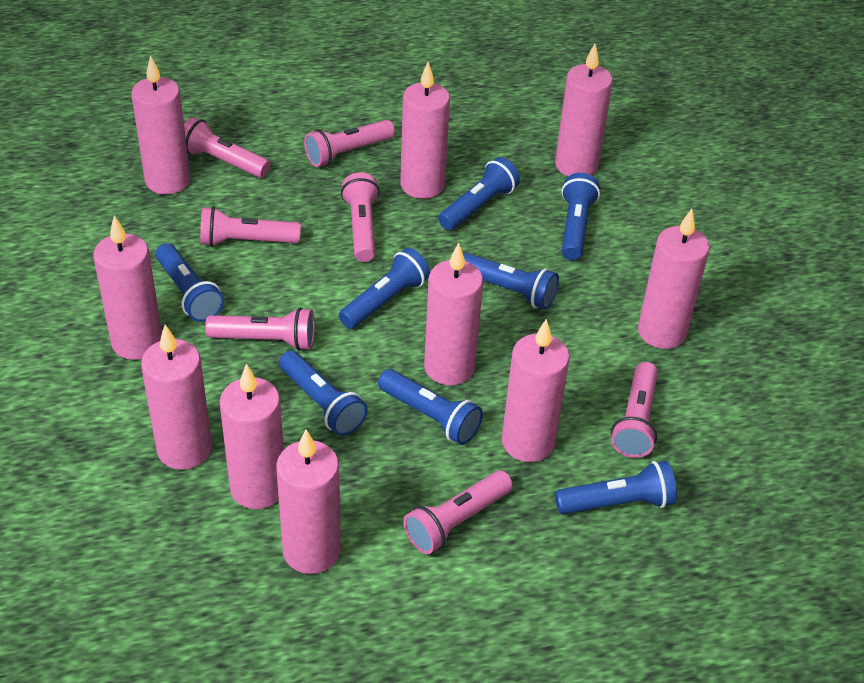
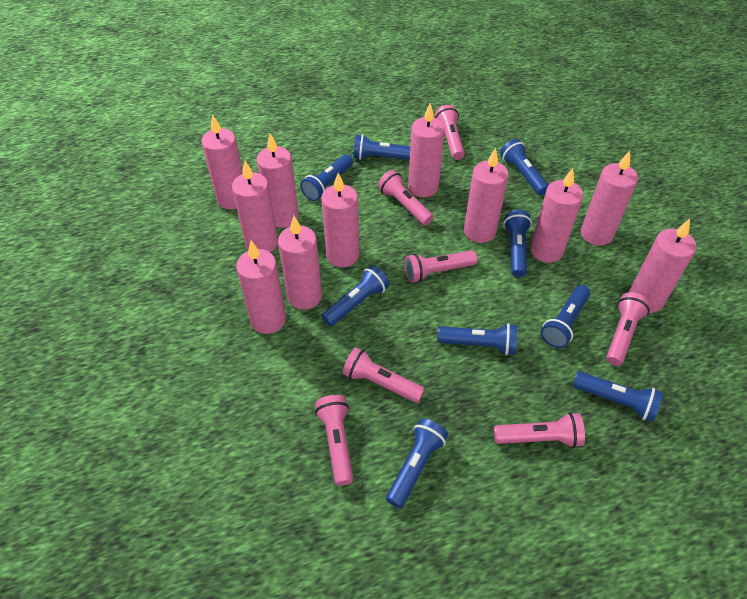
blue flashlight: 8 -> 9
pink candle: 10 -> 11

